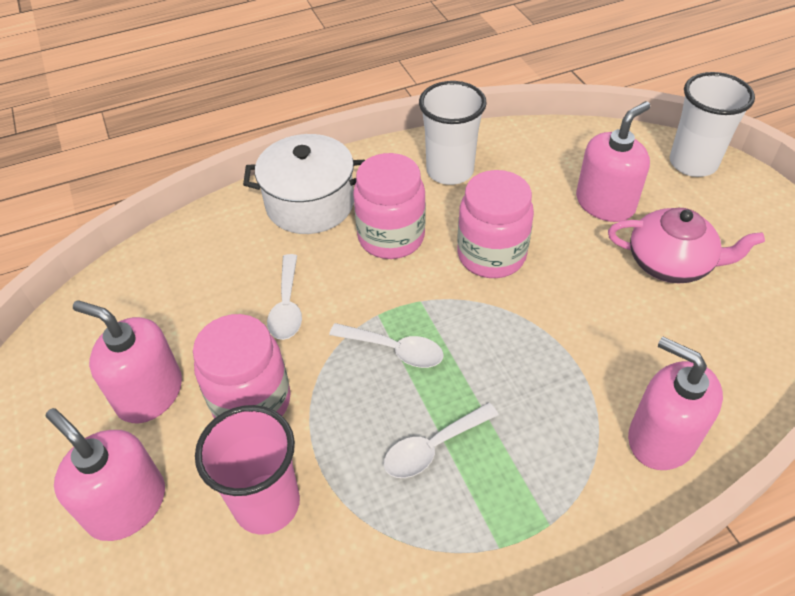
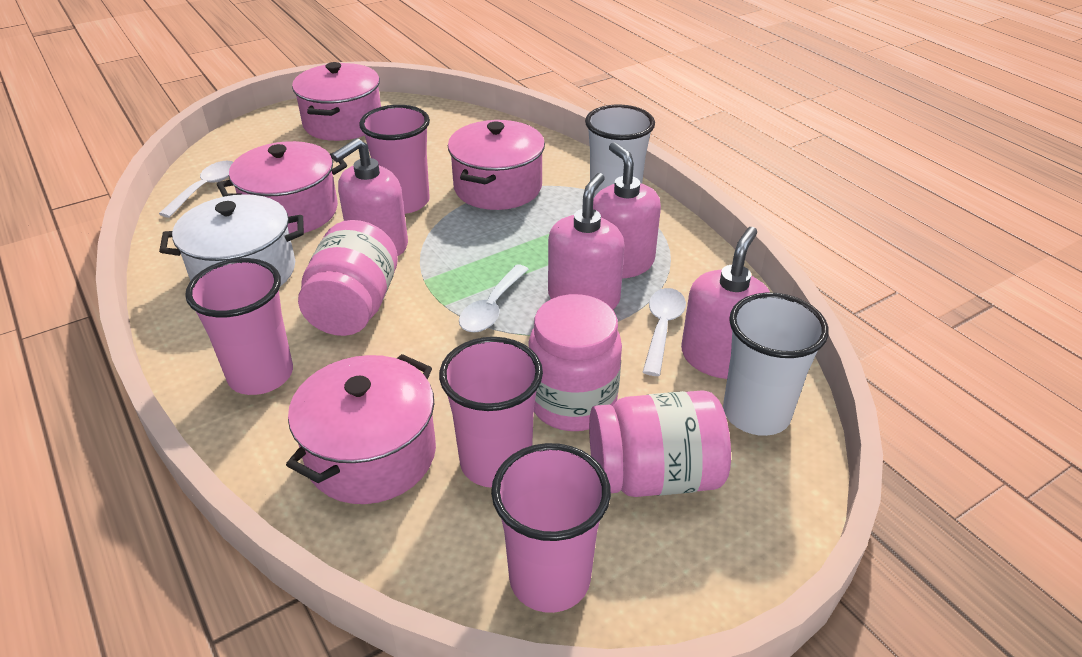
pink cup: 1 -> 4
pink pot: 0 -> 4
pink teapot: 1 -> 0

